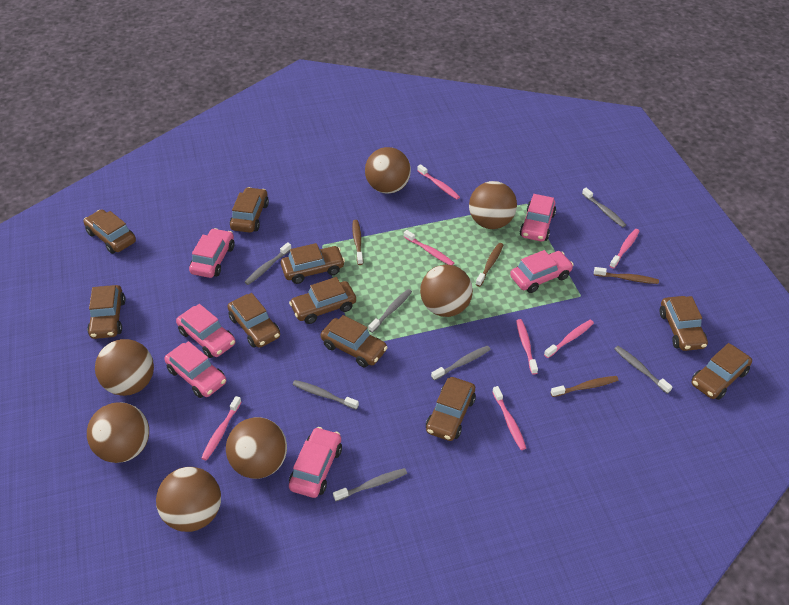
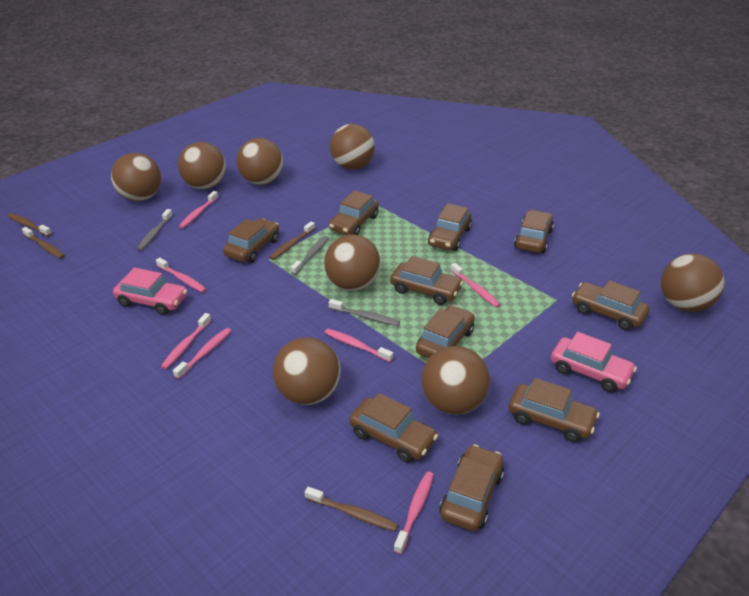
brown ball: 7 -> 8
grey toothbrush: 7 -> 3
pink car: 6 -> 2

